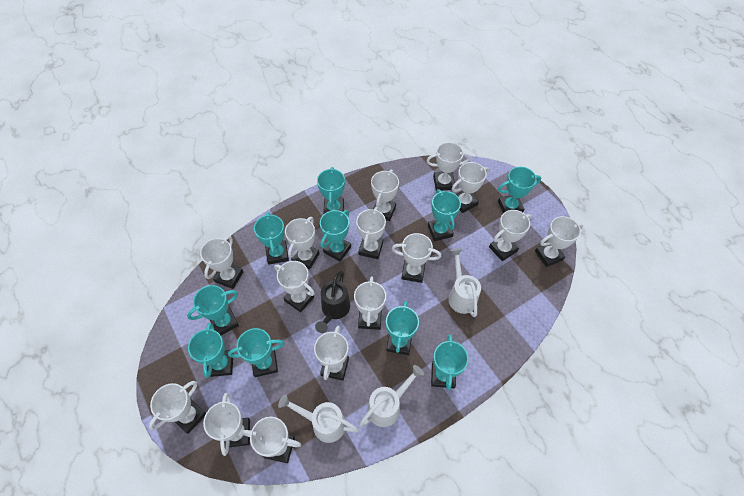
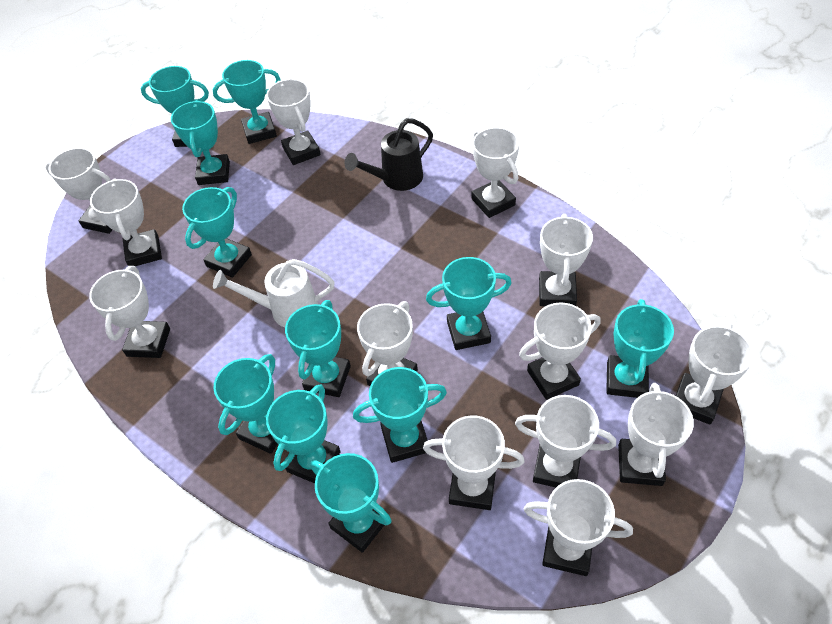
turquoise trophy: 10 -> 11
white trophy: 15 -> 13
white watering can: 3 -> 1

